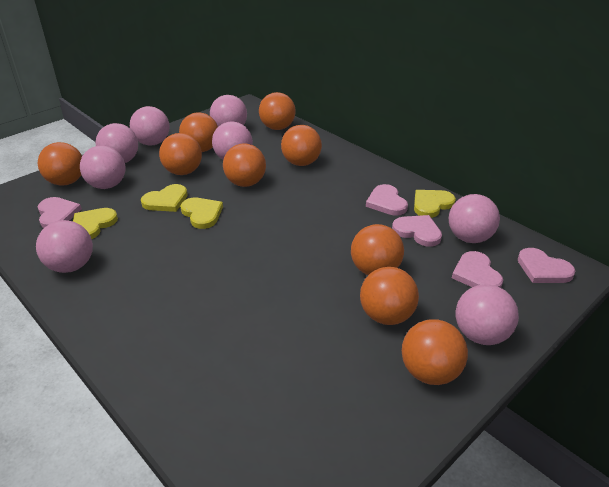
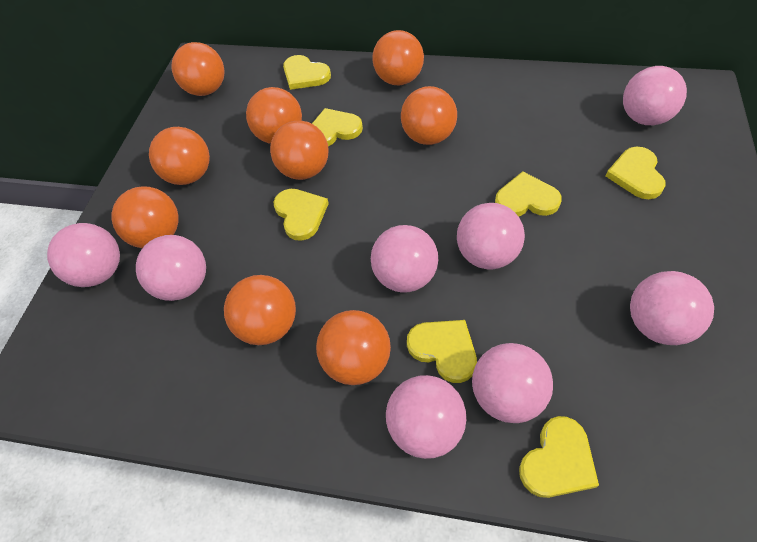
pink heart: 5 -> 0
yellow heart: 4 -> 7

